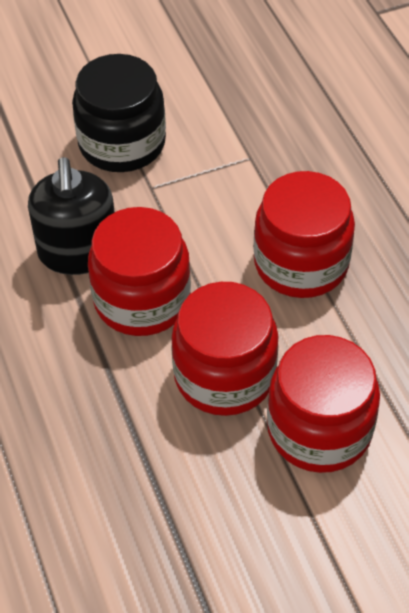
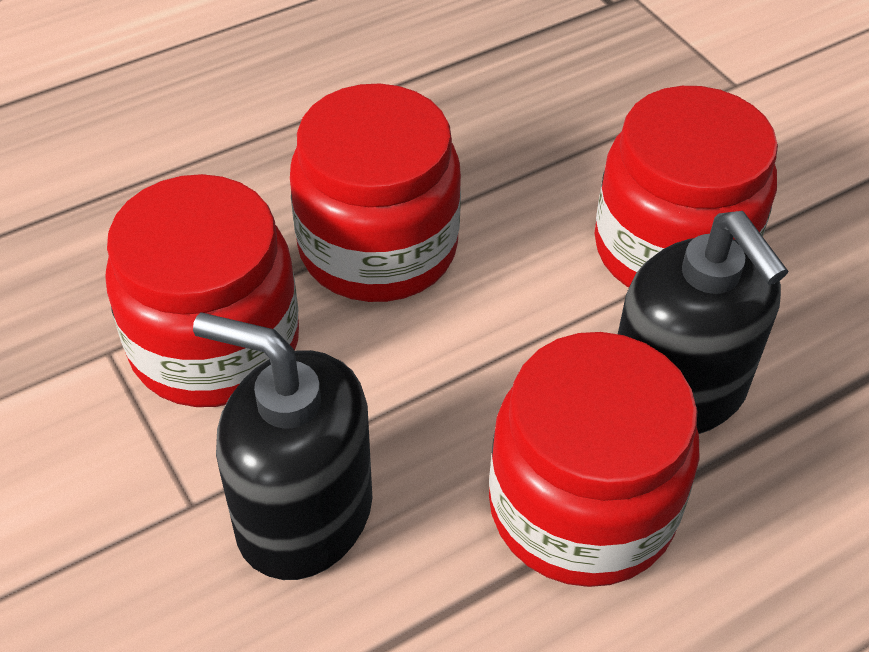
black jar: 1 -> 0
black soap dispenser: 1 -> 2

